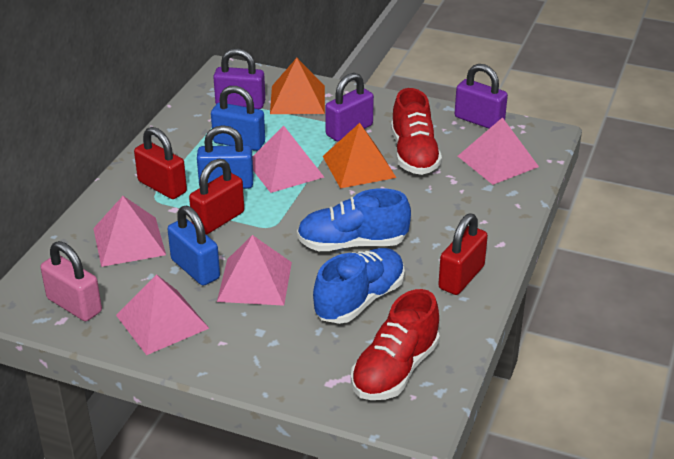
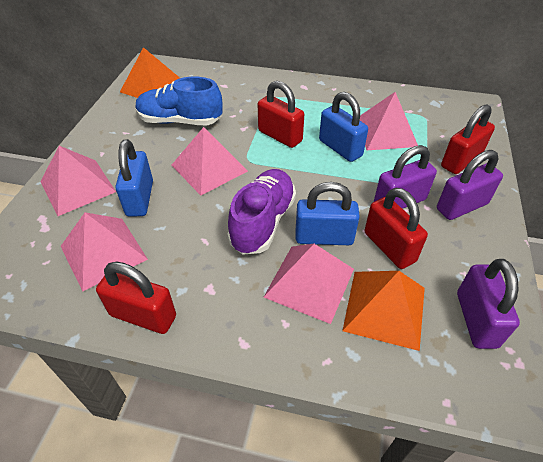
blue shoe: 2 -> 1
pink padlock: 1 -> 0
purple shoe: 0 -> 1
red padlock: 3 -> 4
red shoe: 2 -> 0

